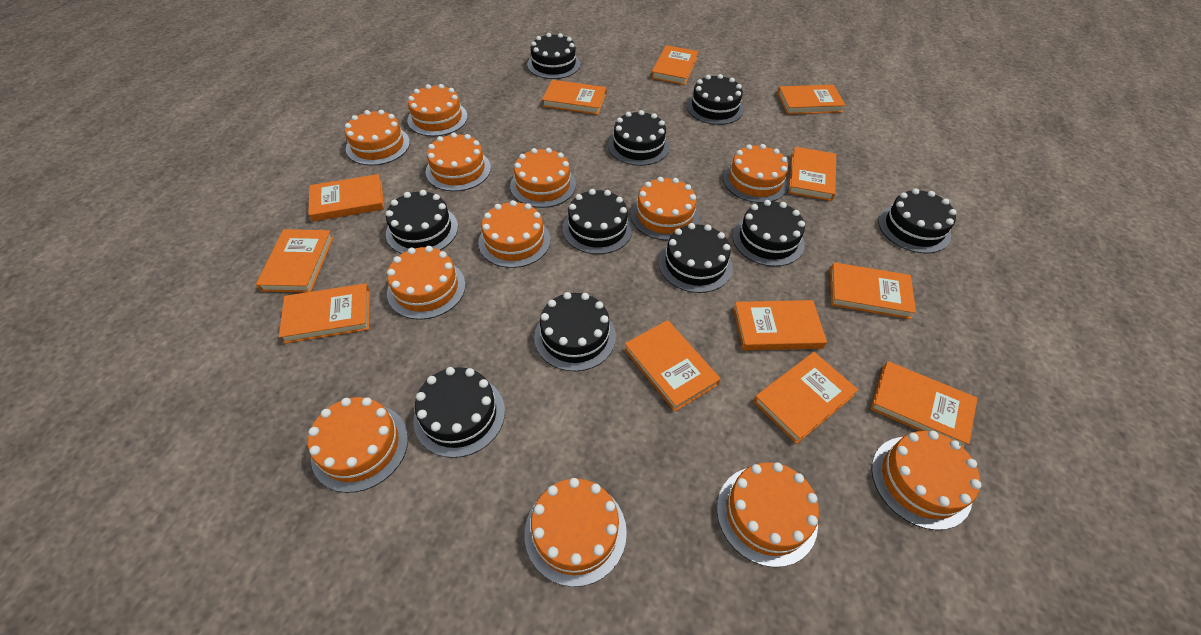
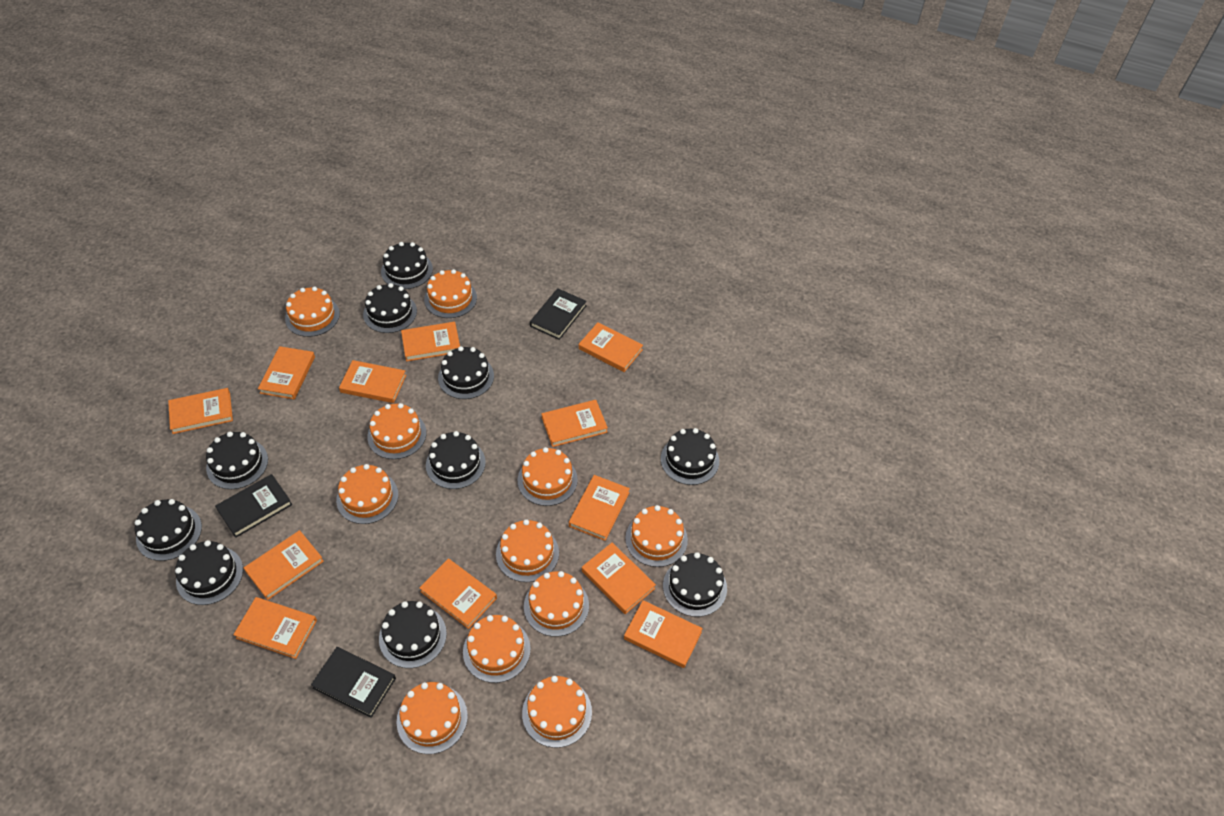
black book: 0 -> 3
orange cake: 12 -> 11

